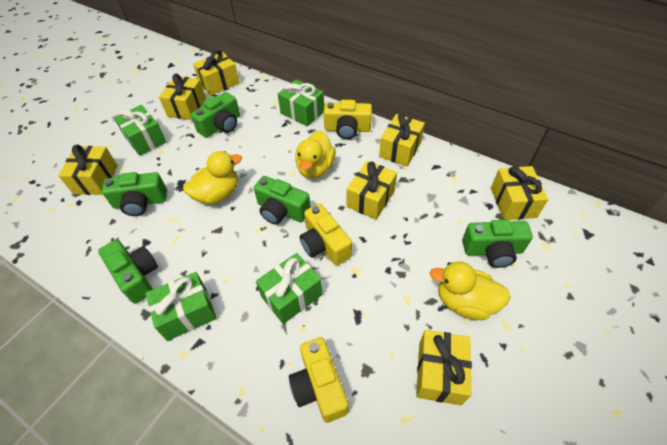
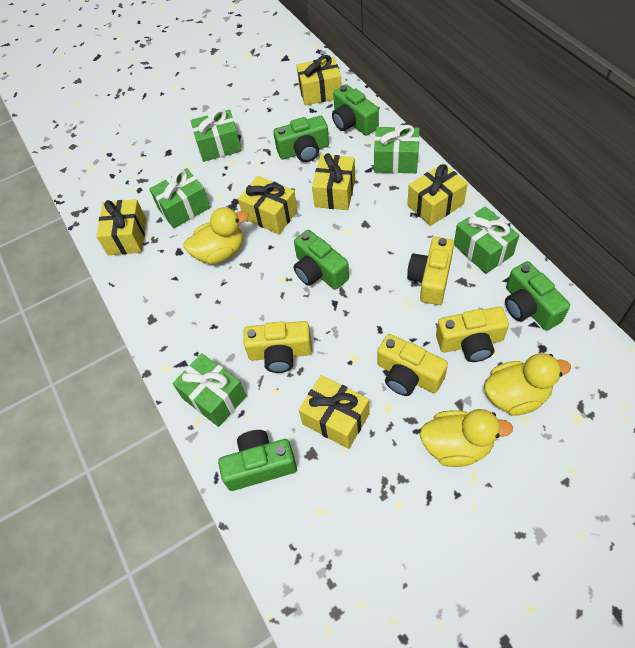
green gift: 4 -> 5
yellow camera: 3 -> 4
yellow gift: 7 -> 6

